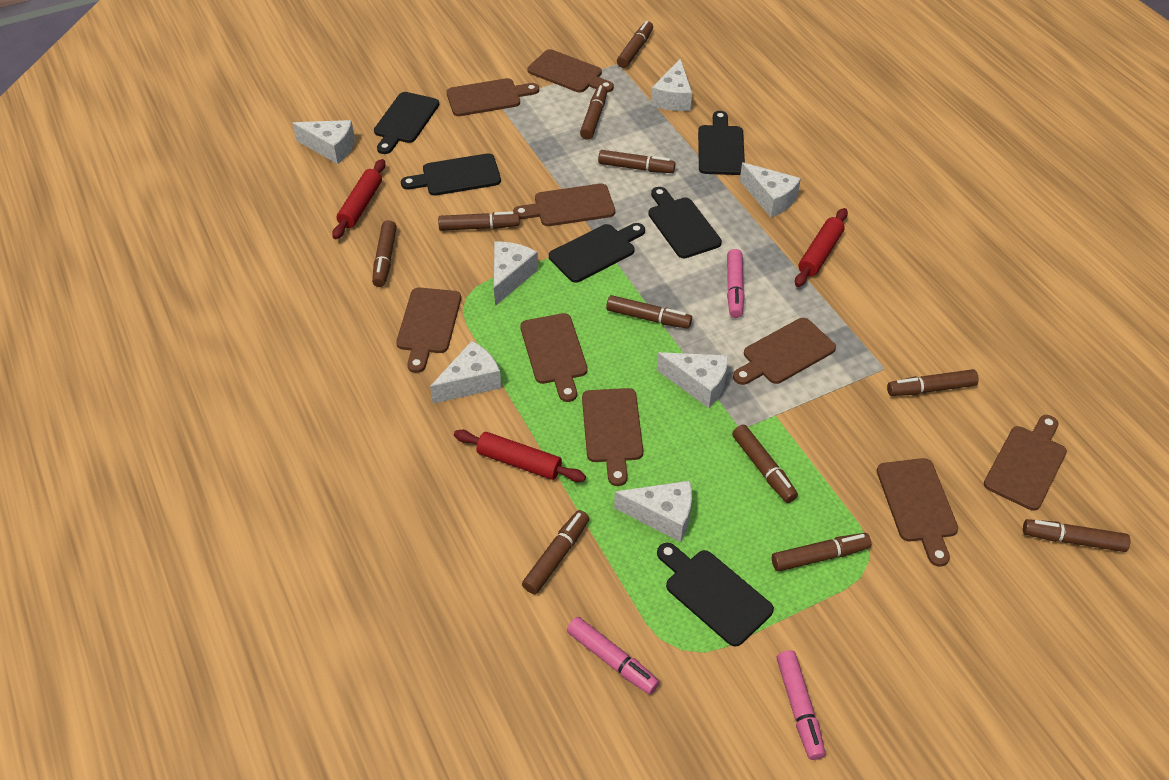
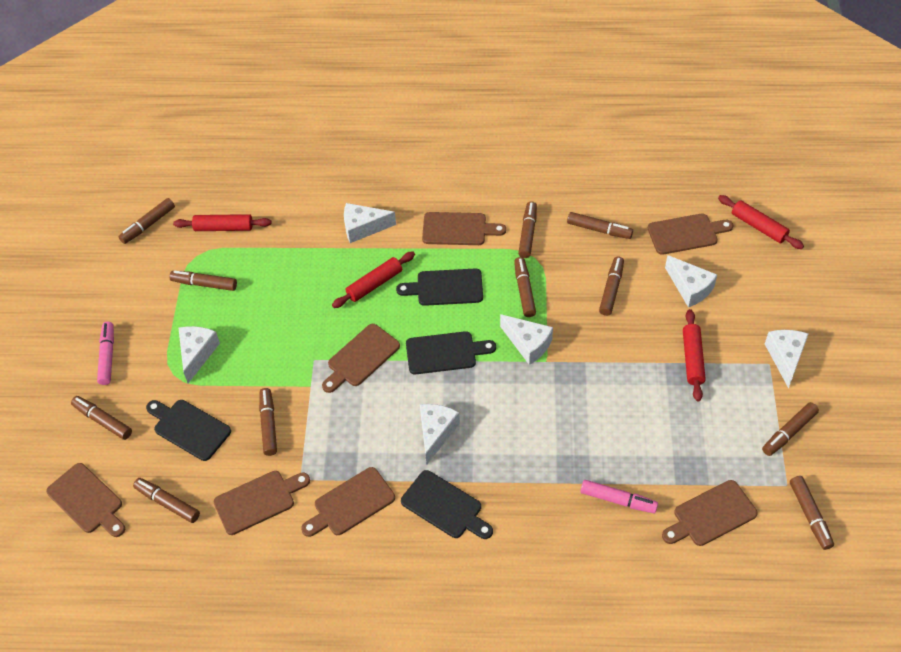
black cutting board: 6 -> 4
brown cutting board: 9 -> 7
pink marker: 3 -> 2
red rolling pin: 3 -> 4
white cheese: 7 -> 6

